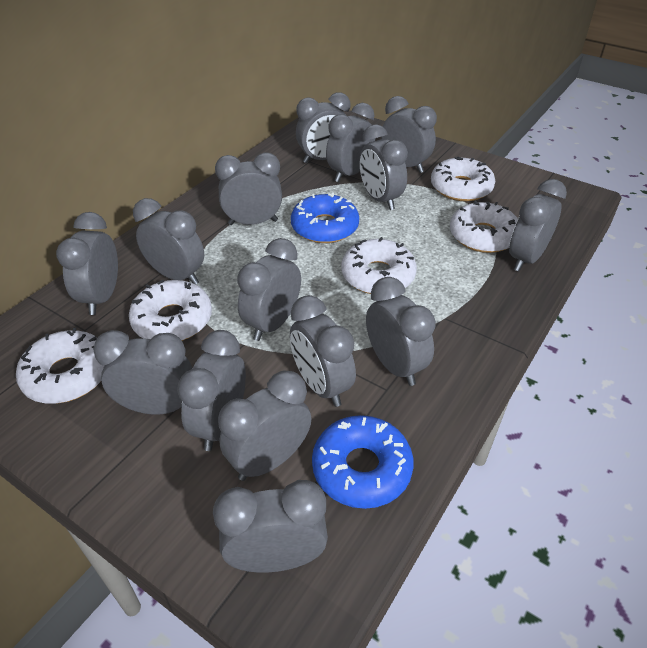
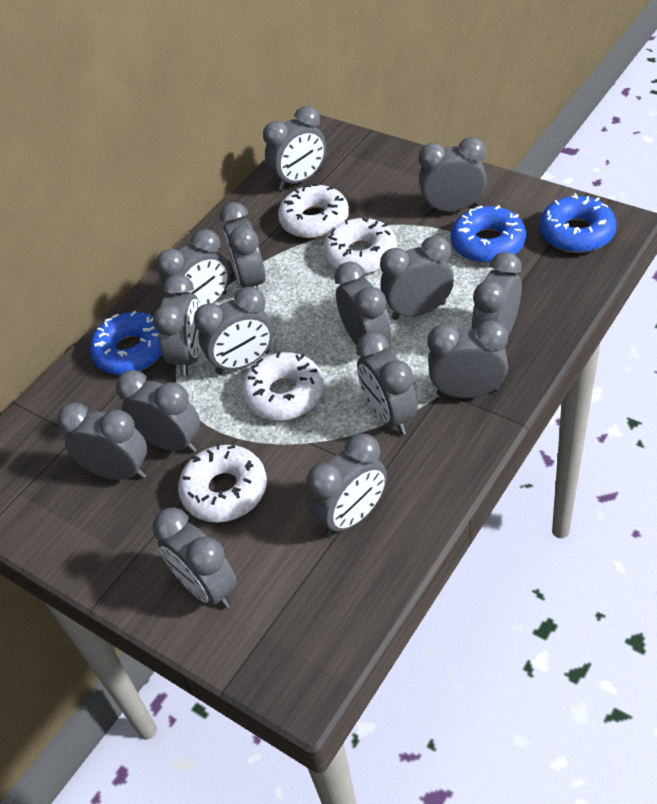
blue donut: 2 -> 3
white donut: 5 -> 4

